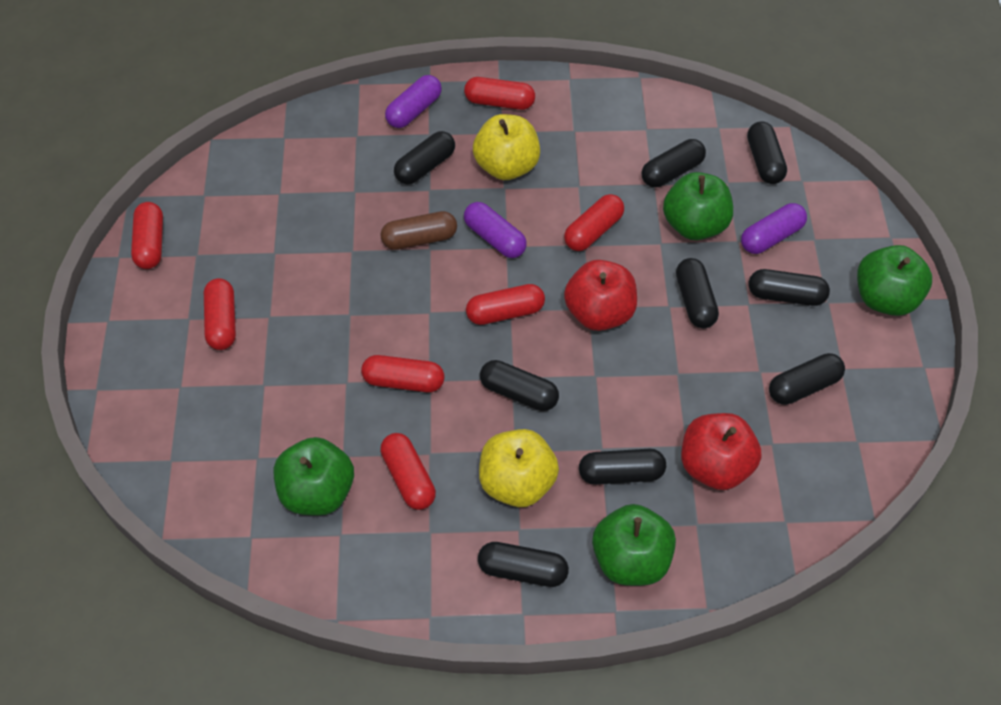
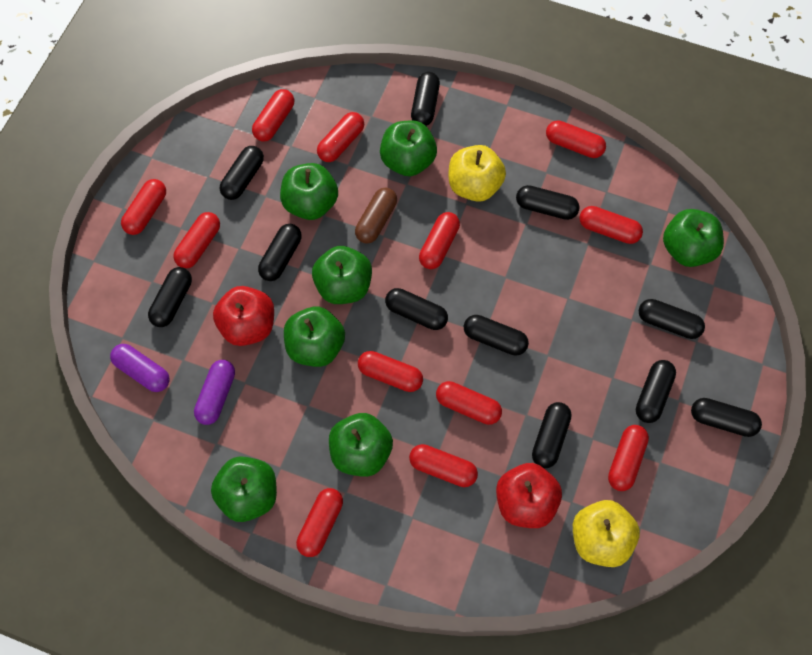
black capsule: 9 -> 11
green apple: 4 -> 7
purple capsule: 3 -> 2
red capsule: 7 -> 12

